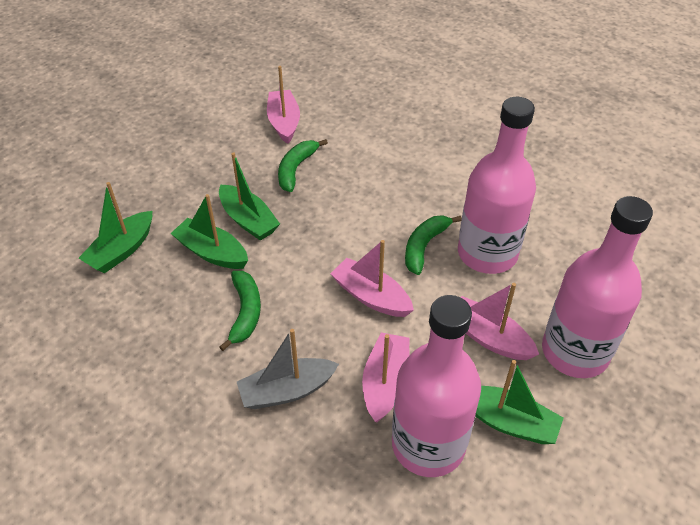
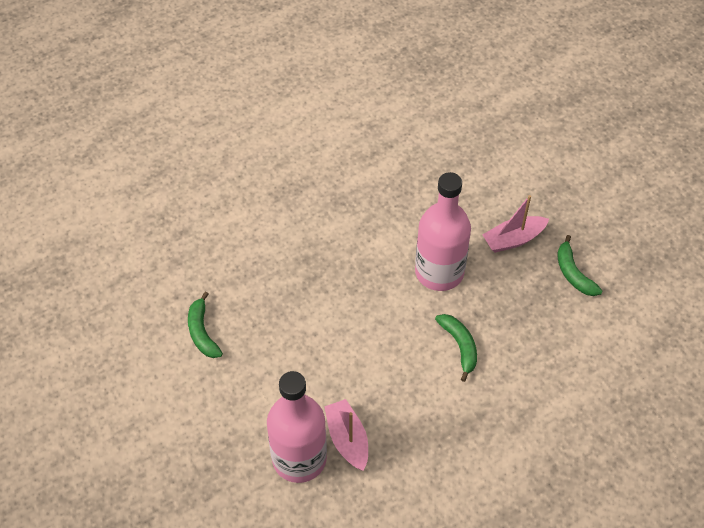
green boat: 4 -> 0
grey boat: 1 -> 0
pink boat: 4 -> 2
pink bottle: 3 -> 2

